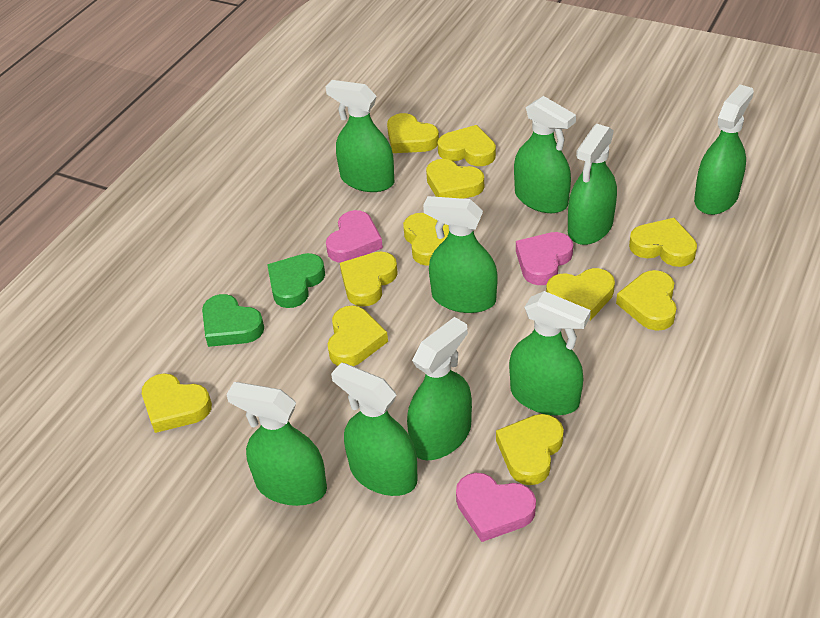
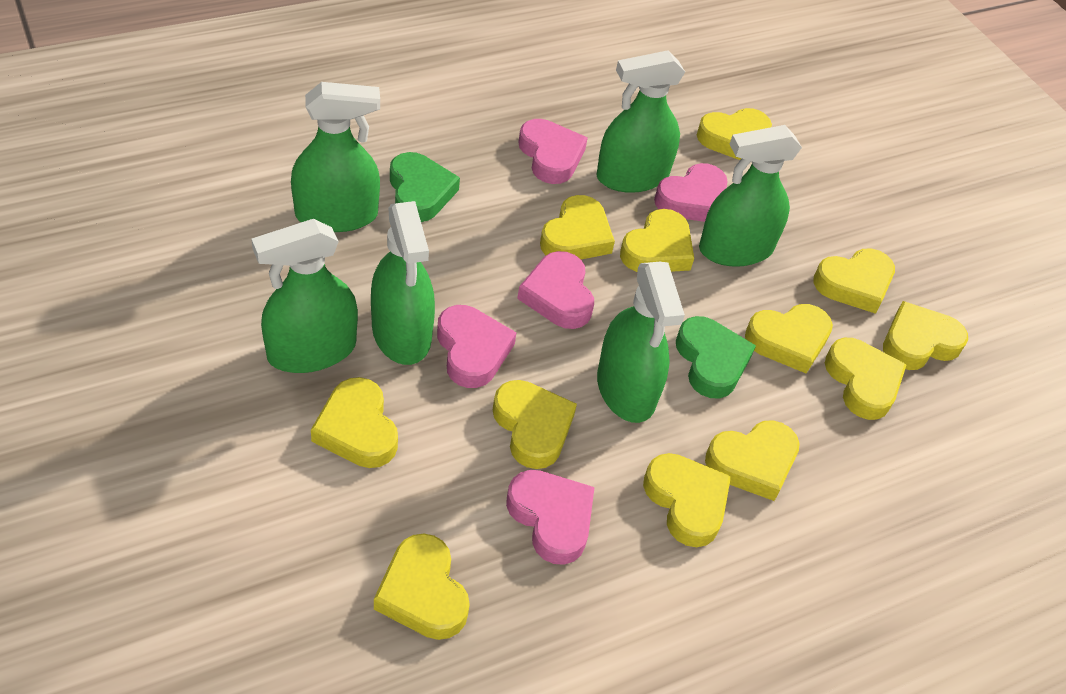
green spray bottle: 9 -> 6
pink heart: 3 -> 5
yellow heart: 11 -> 12

